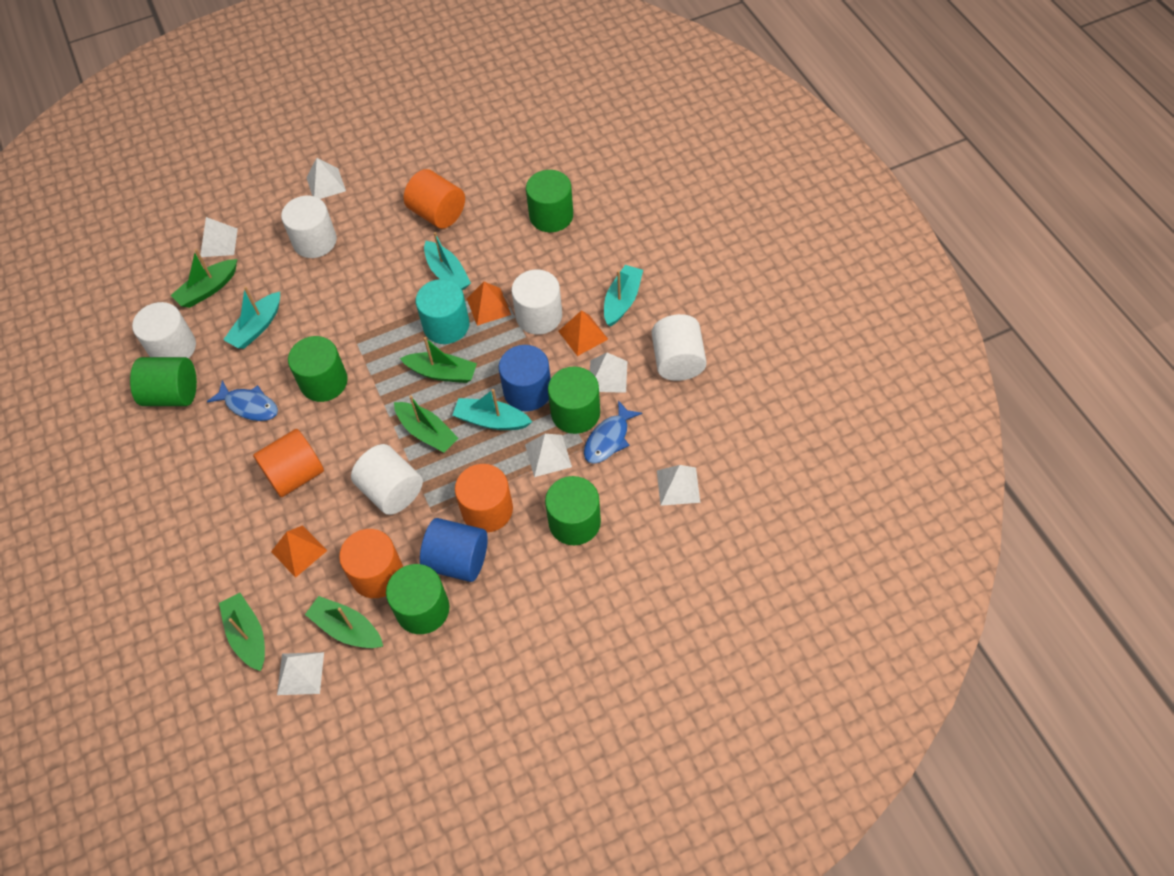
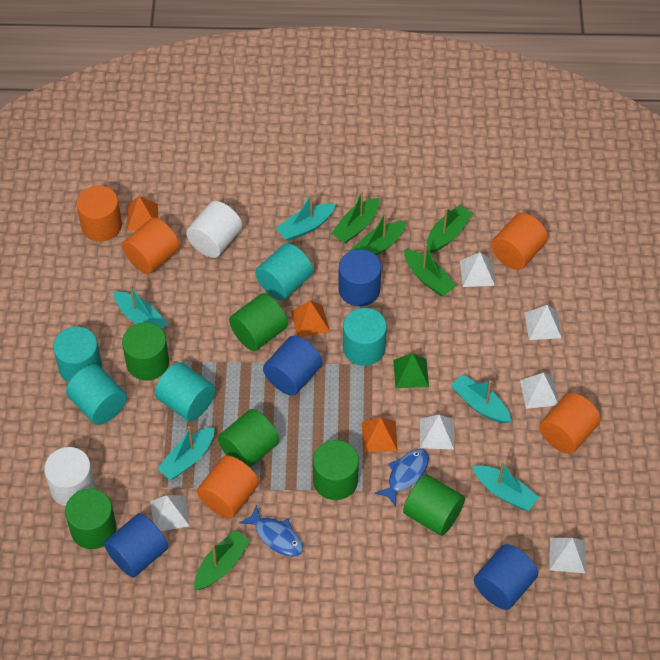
blue cylinder: 2 -> 4
green pyramid: 0 -> 1
orange cylinder: 4 -> 5
turquoise boat: 4 -> 5
turquoise cylinder: 1 -> 5
white cylinder: 5 -> 2

